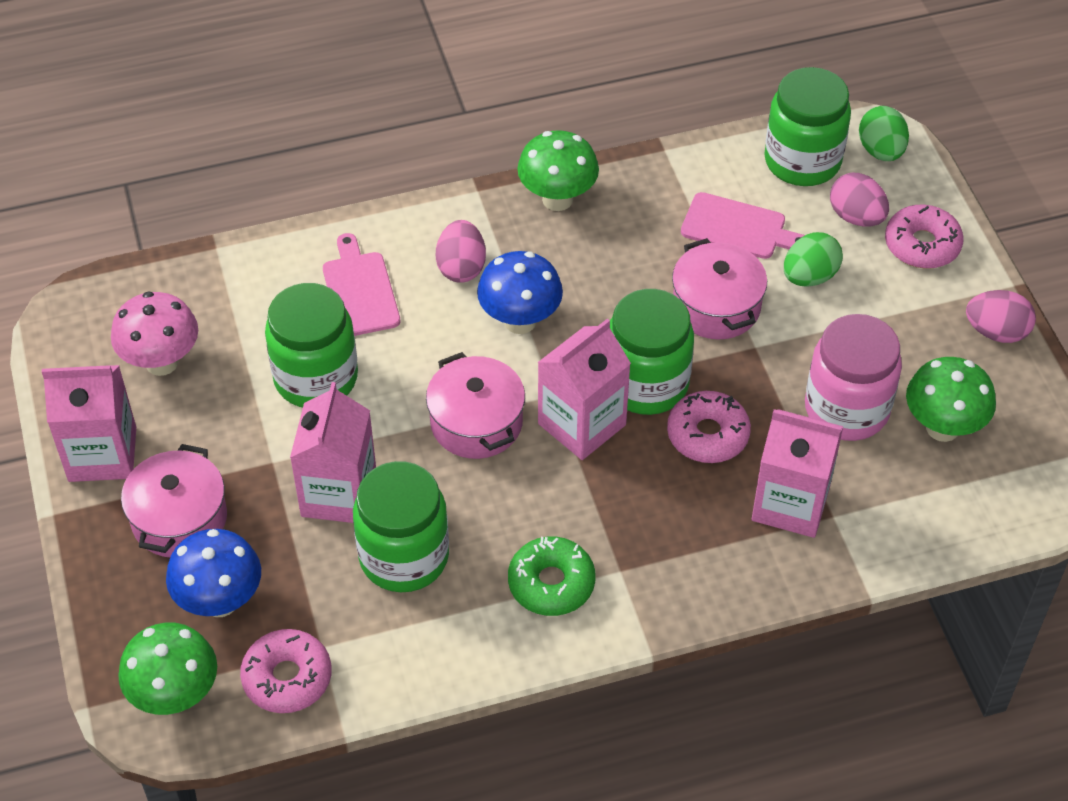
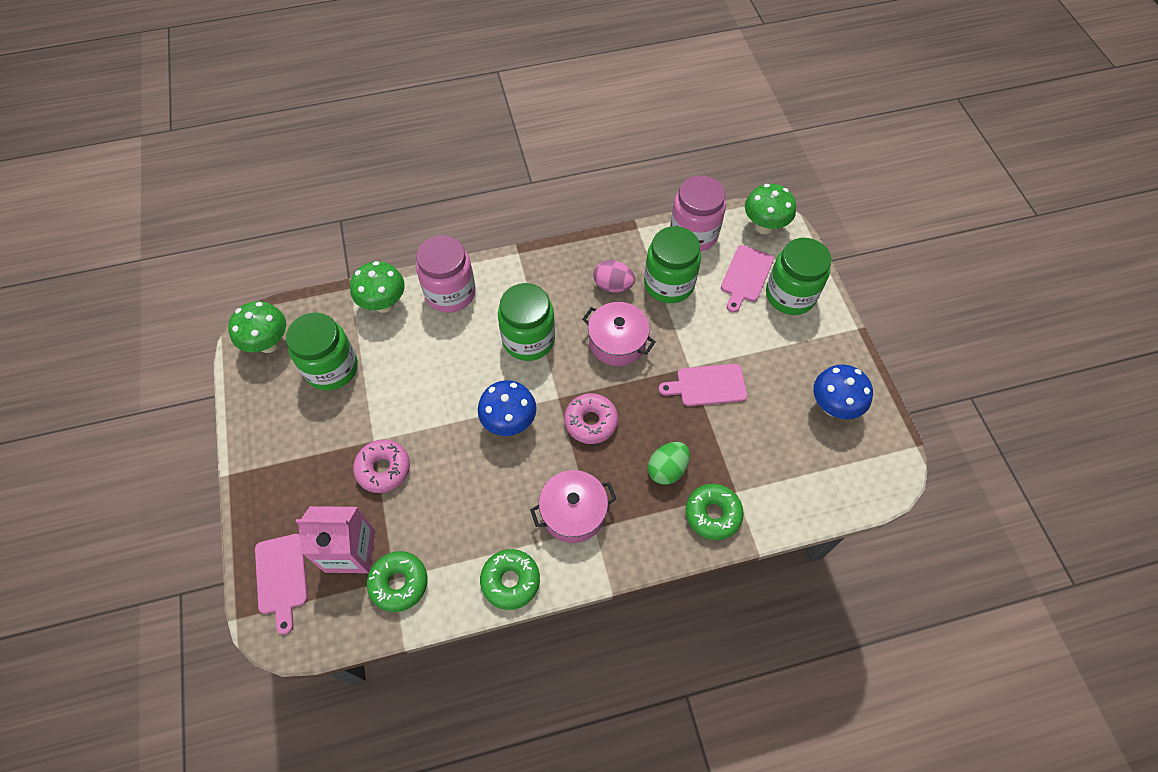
green donut: 1 -> 3
green egg: 2 -> 1
pink carton: 4 -> 1
pink cutting board: 2 -> 3
pink donut: 3 -> 2
pink egg: 3 -> 1
pink jar: 1 -> 2
pink mushroom: 1 -> 0
pink pot: 3 -> 2

